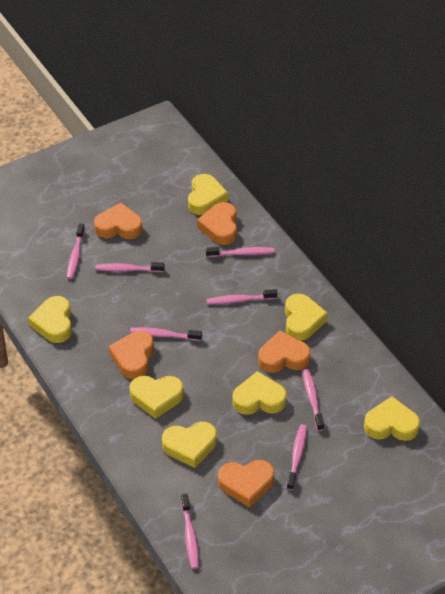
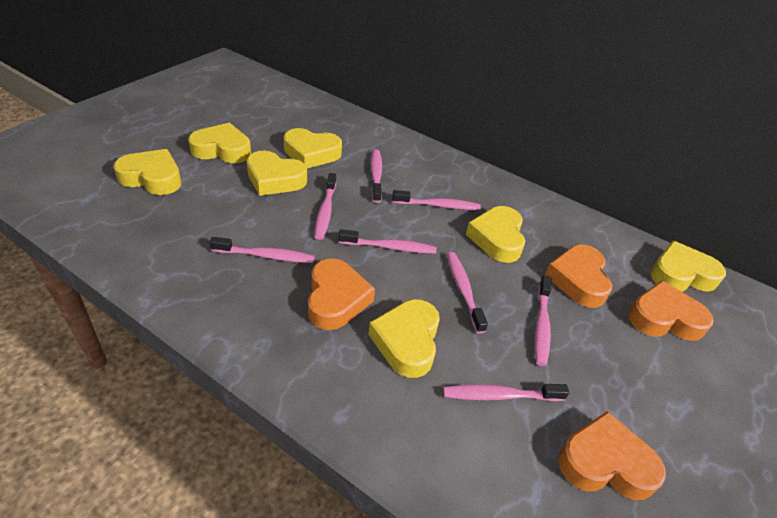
orange heart: 5 -> 4

